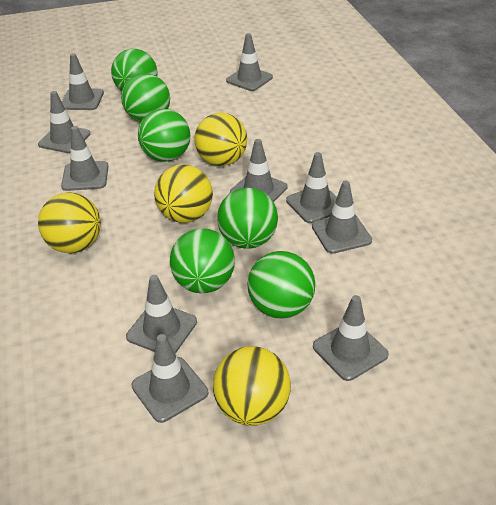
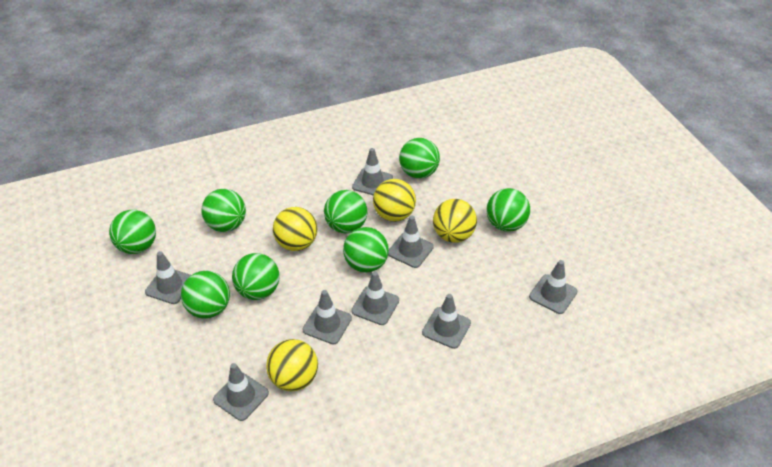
green ball: 6 -> 8
grey traffic cone: 10 -> 8

